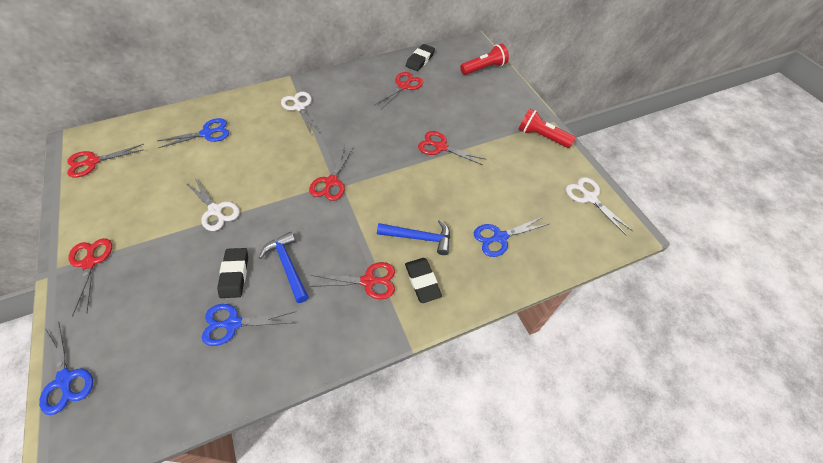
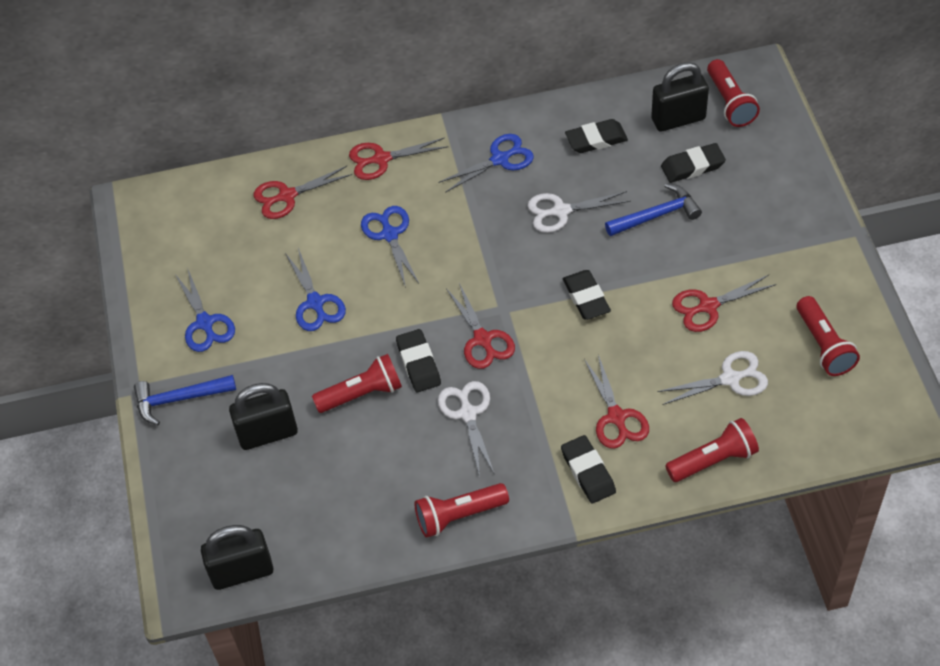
black eraser: 3 -> 5
black padlock: 0 -> 3
red flashlight: 2 -> 5
red scissors: 6 -> 5

